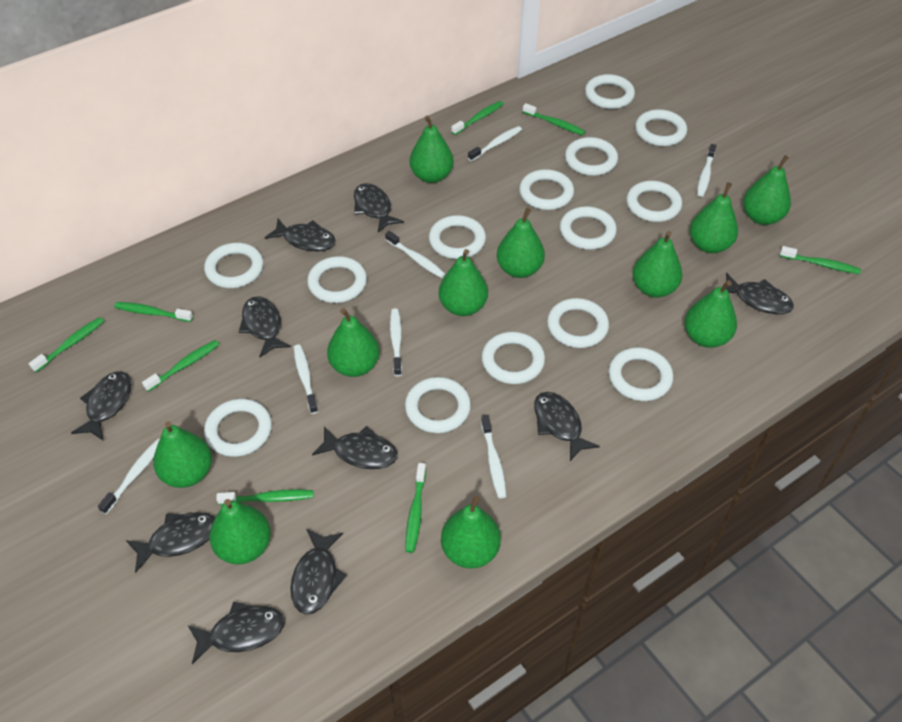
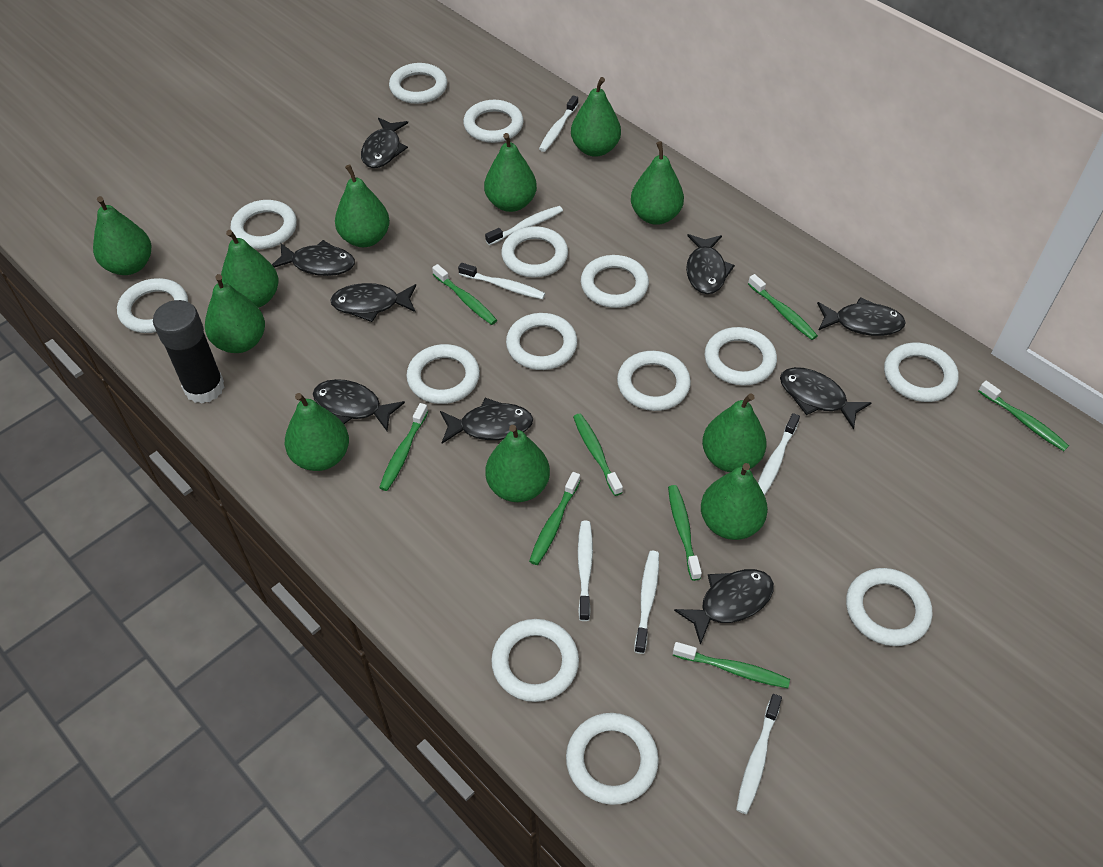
black fish: 10 -> 9
black glue stick: 0 -> 1

